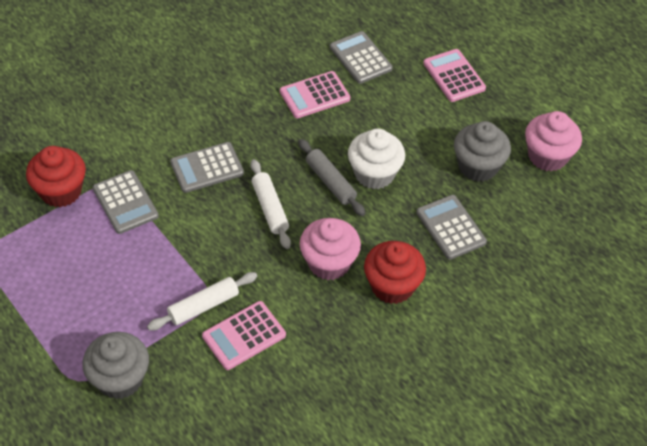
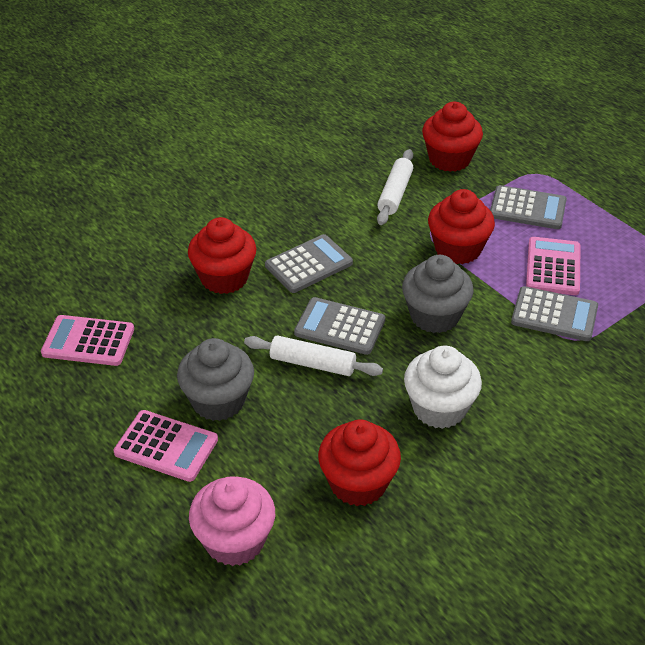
grey rolling pin: 1 -> 0
pink cupcake: 2 -> 1
red cupcake: 2 -> 4

